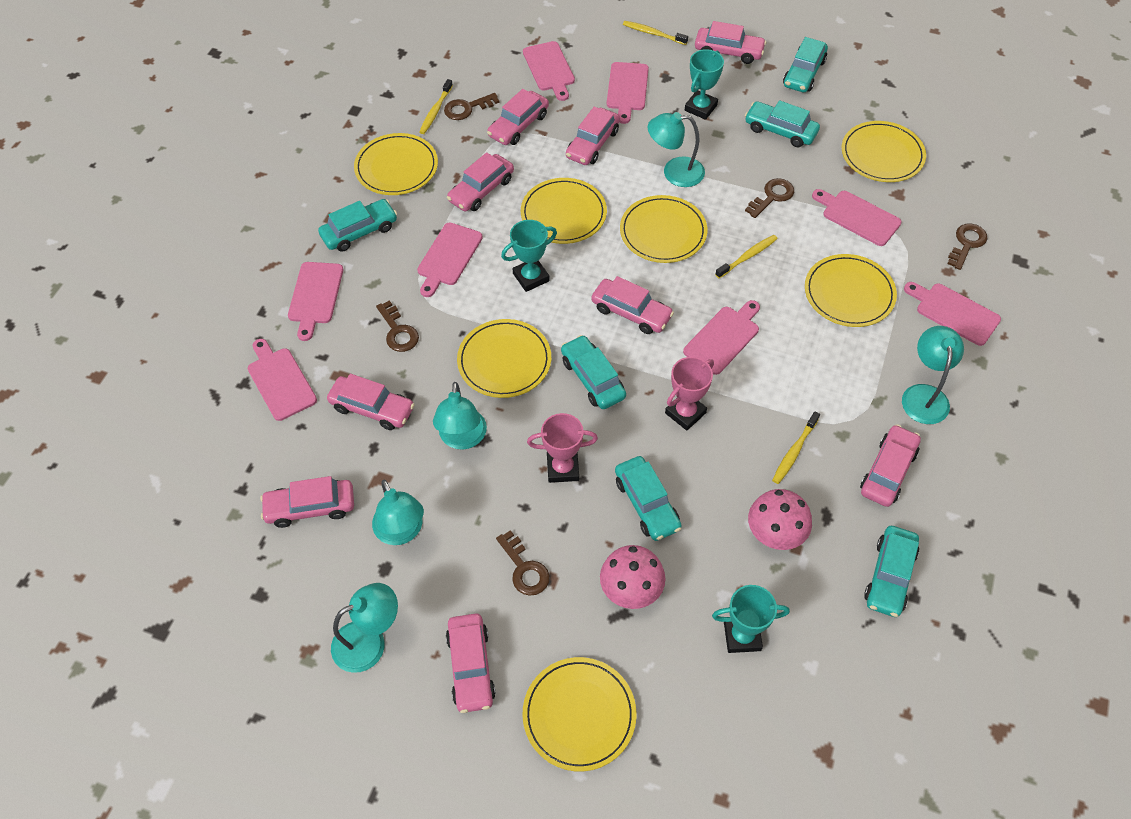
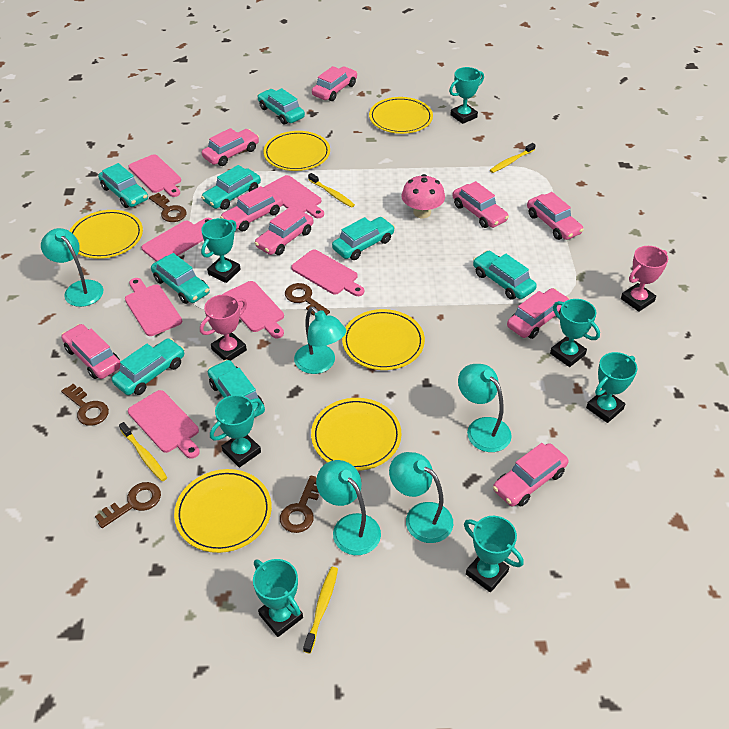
pink cutting board: 8 -> 7
pink mushroom: 2 -> 1
turquoise car: 6 -> 8
turquoise trophy: 3 -> 7
yellow plate: 7 -> 6

